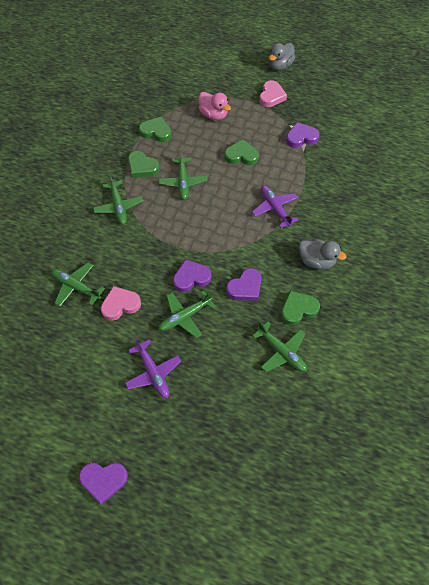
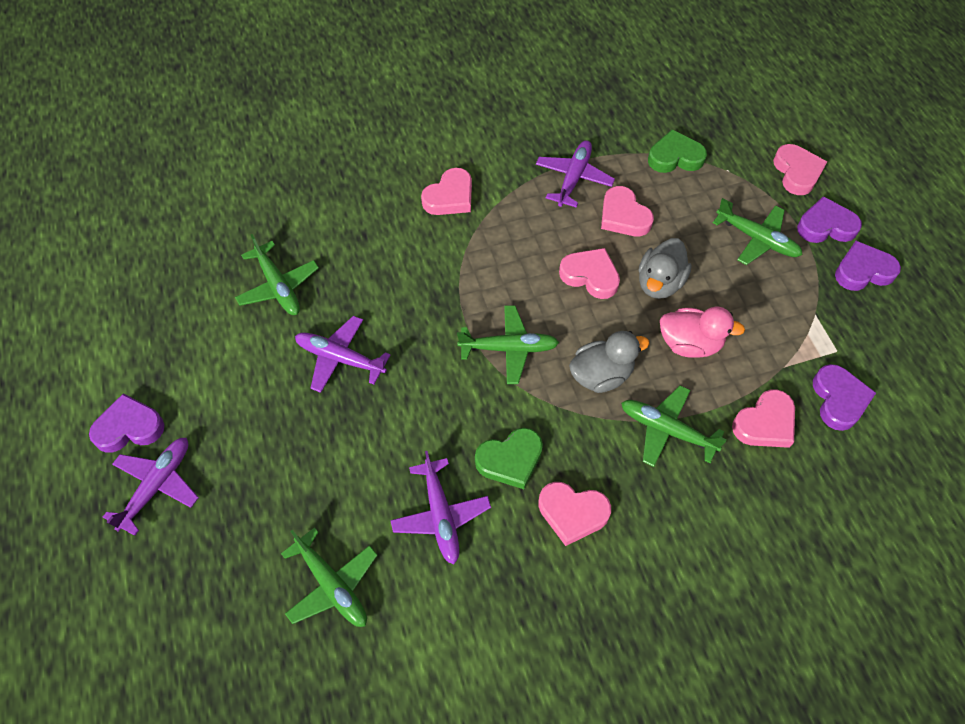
green heart: 4 -> 2
pink heart: 2 -> 6
purple plane: 2 -> 4

